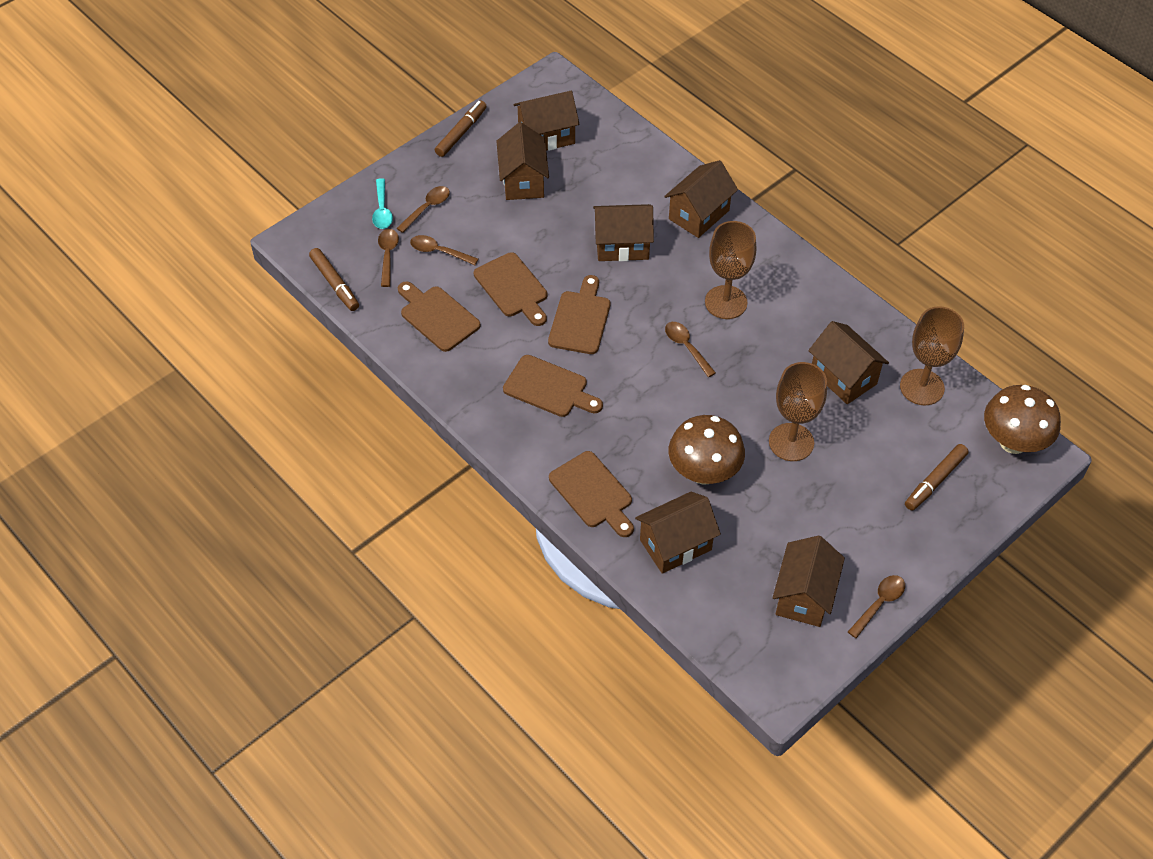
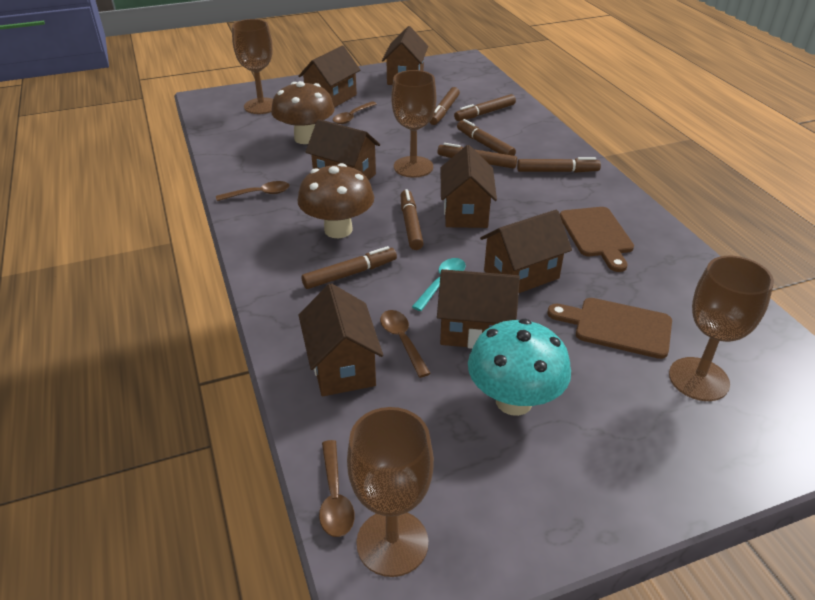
brown cutting board: 5 -> 2
brown goblet: 3 -> 4
brown marker: 3 -> 7
brown spoon: 5 -> 4
turquoise mushroom: 0 -> 1

